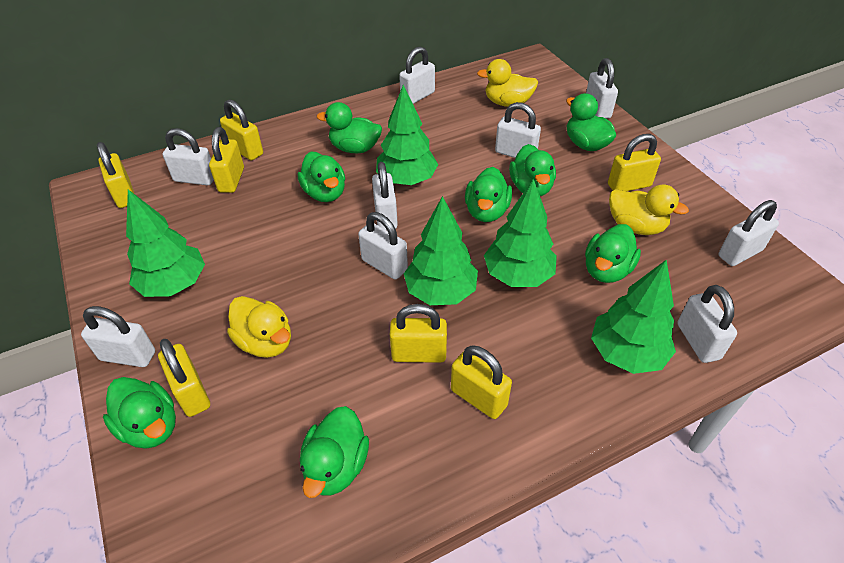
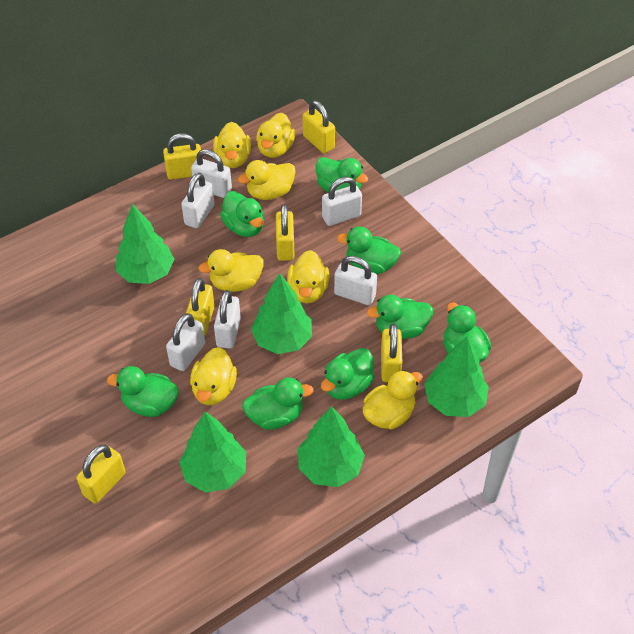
white padlock: 9 -> 6
yellow duck: 3 -> 7
yellow padlock: 7 -> 6

